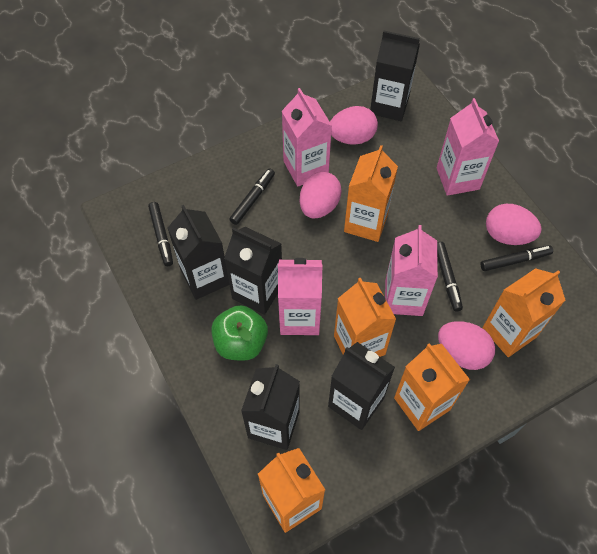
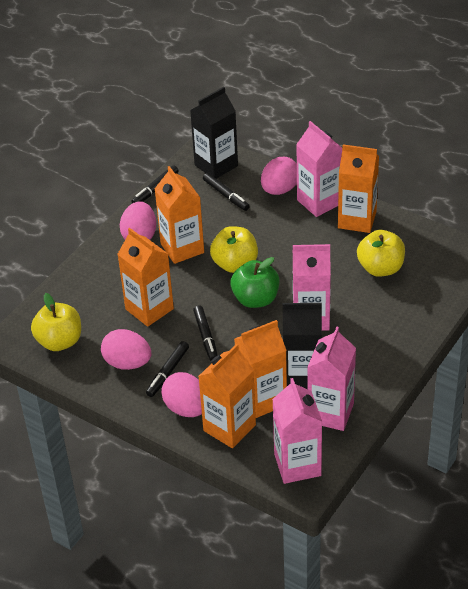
black carton: 5 -> 2
yellow apple: 0 -> 3

